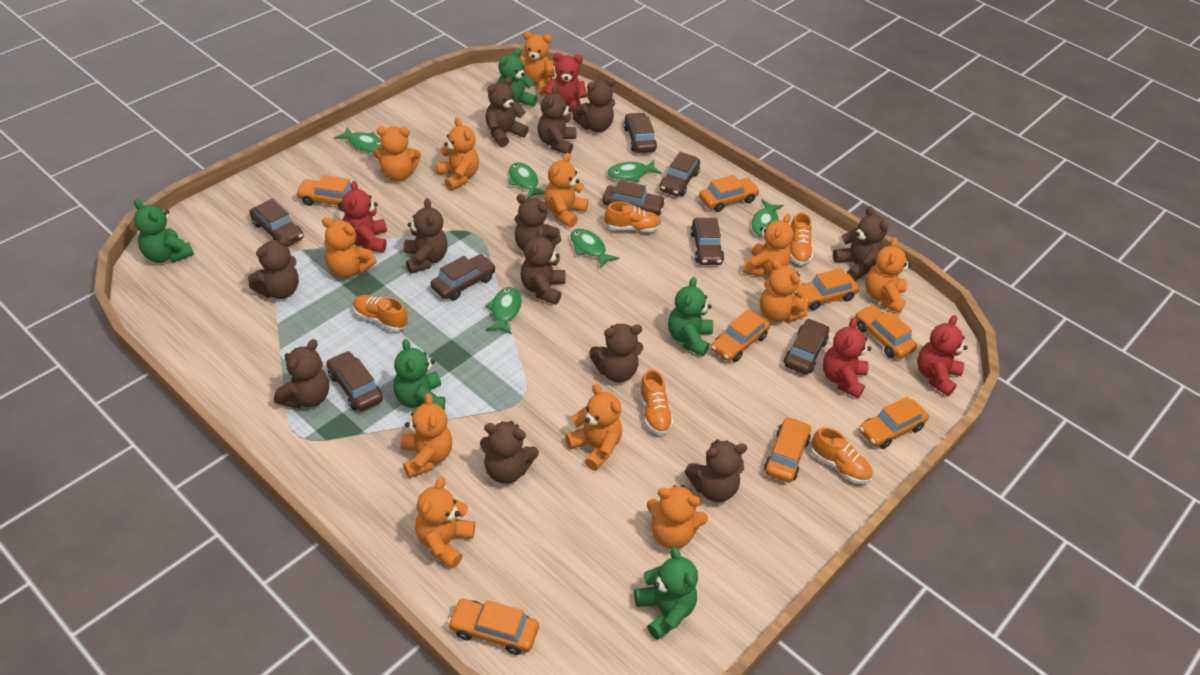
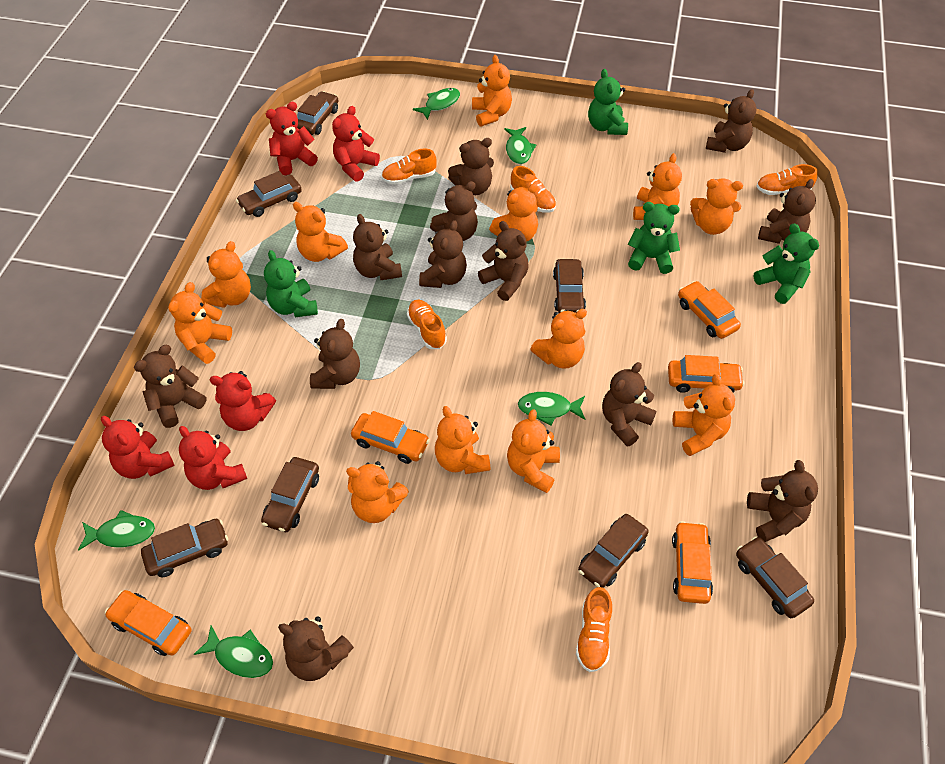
brown car: 8 -> 7
green fish: 6 -> 5
green teddy bear: 5 -> 4
orange car: 8 -> 5
red teddy bear: 4 -> 5

